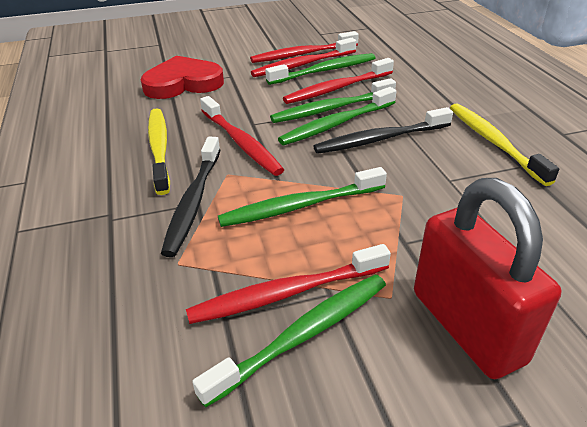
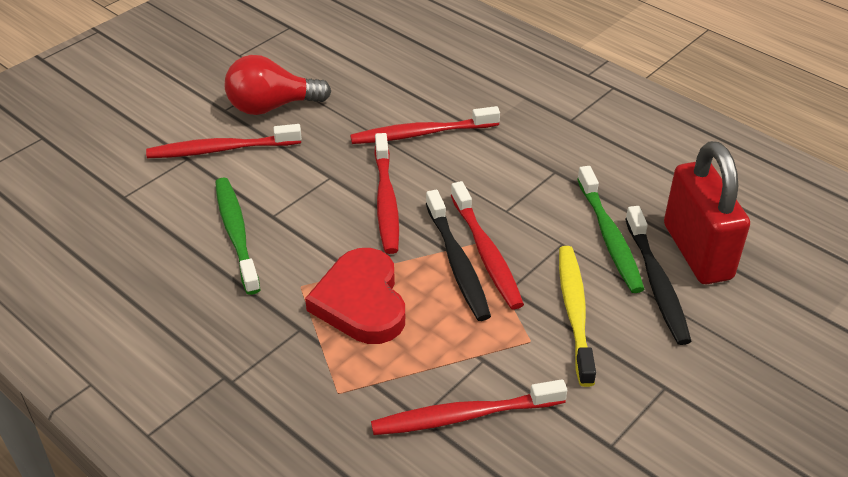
green toothbrush: 5 -> 2
red light bulb: 0 -> 1
yellow toothbrush: 2 -> 1

